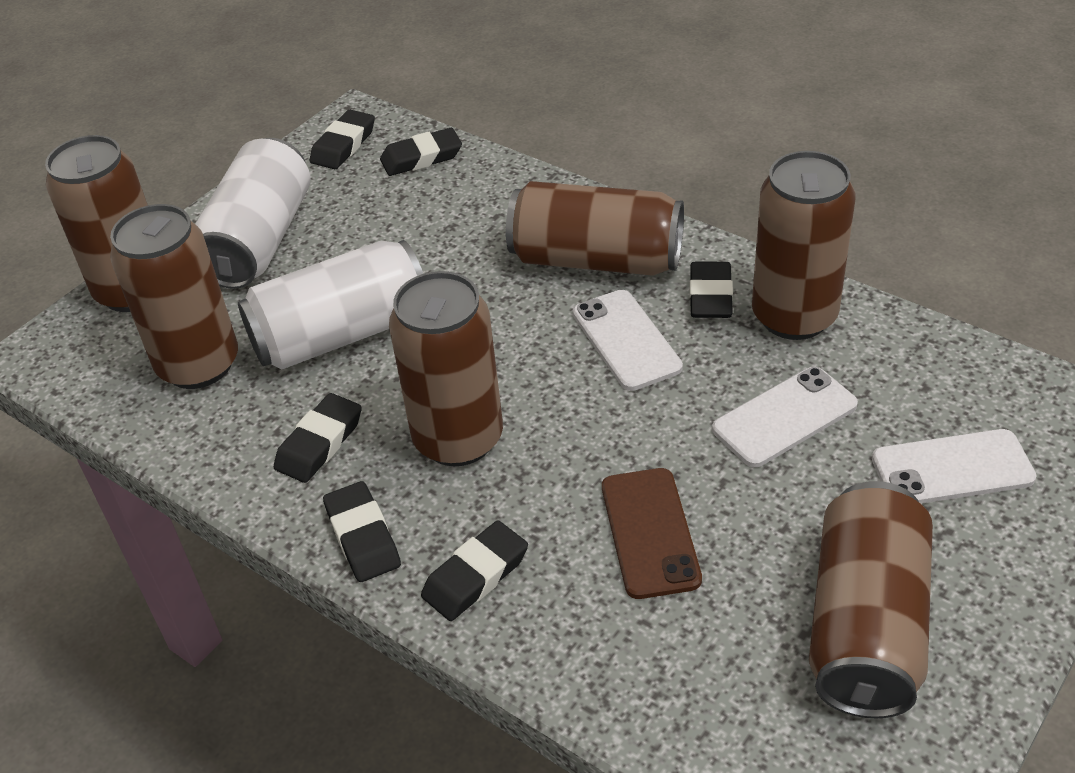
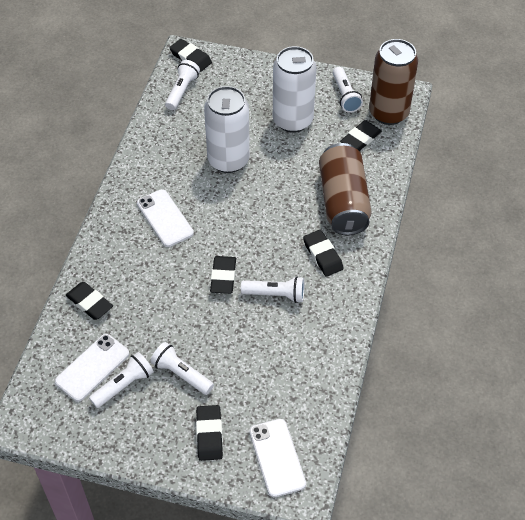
brown can: 6 -> 2
brown phone: 1 -> 0
white flashlight: 0 -> 5

